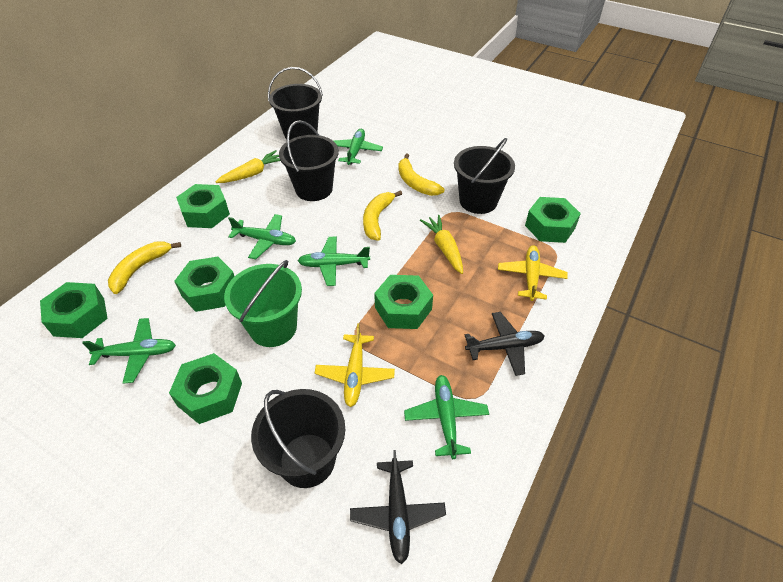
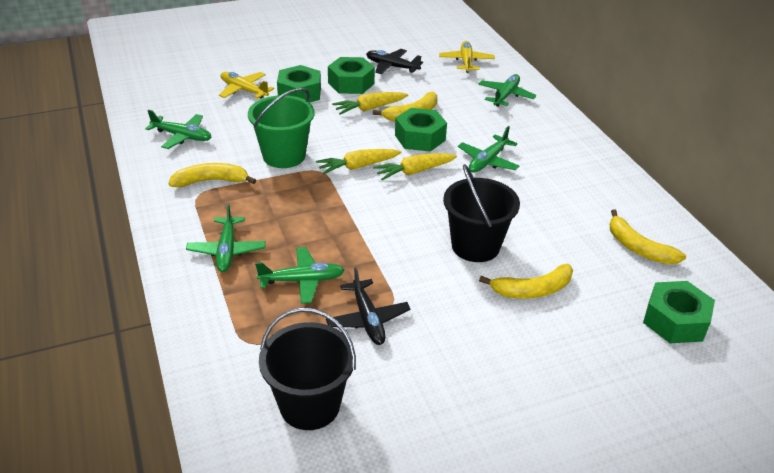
black bucket: 4 -> 2
green nut: 6 -> 4
yellow banana: 3 -> 4
yellow carrot: 2 -> 3

